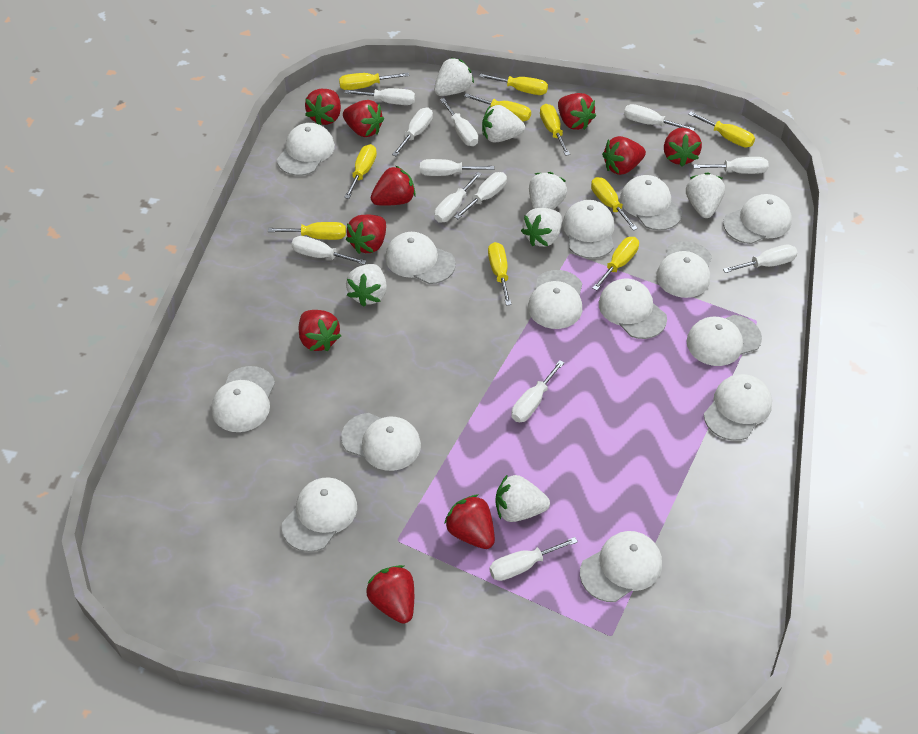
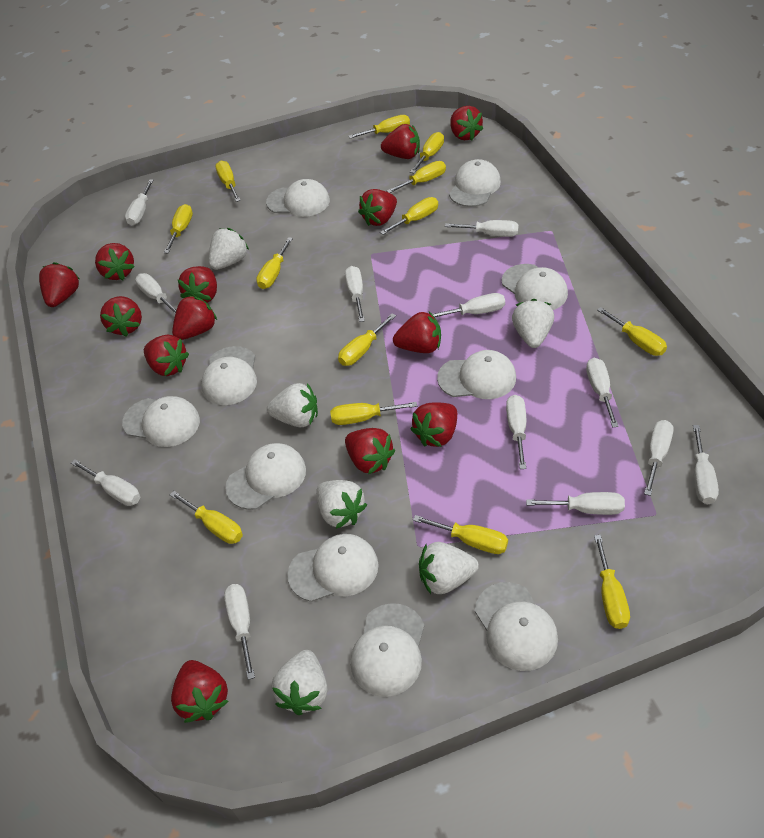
red strawberry: 10 -> 13
white cap: 14 -> 10
white strawberry: 7 -> 6
yellow screwdriver: 10 -> 13

